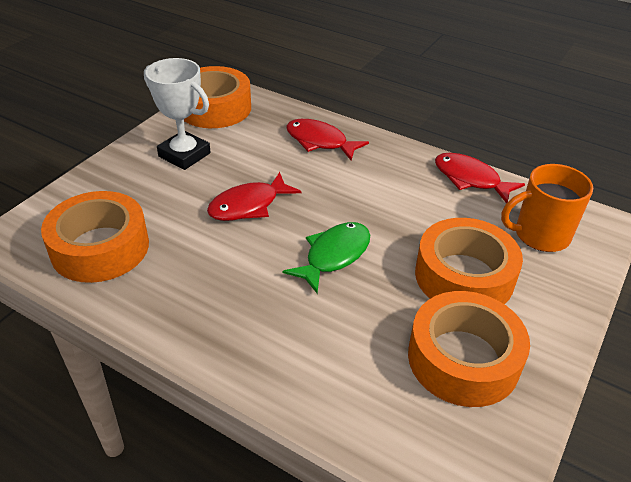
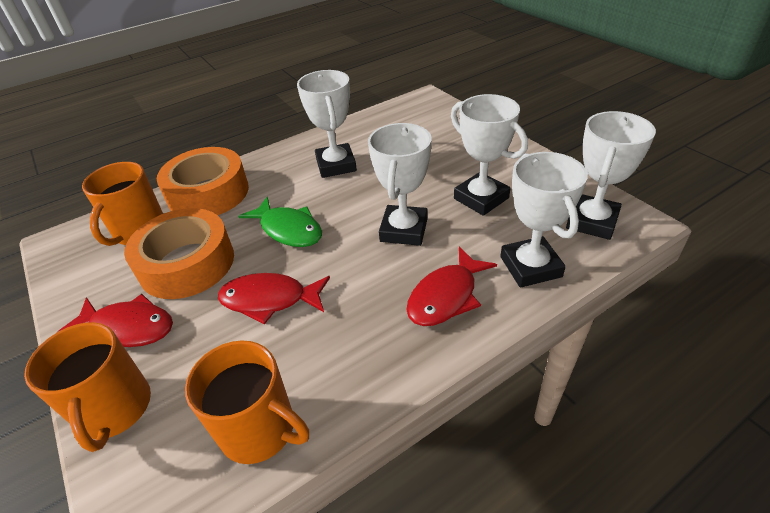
orange mug: 1 -> 3
orange tape: 4 -> 2
white trophy: 1 -> 5

